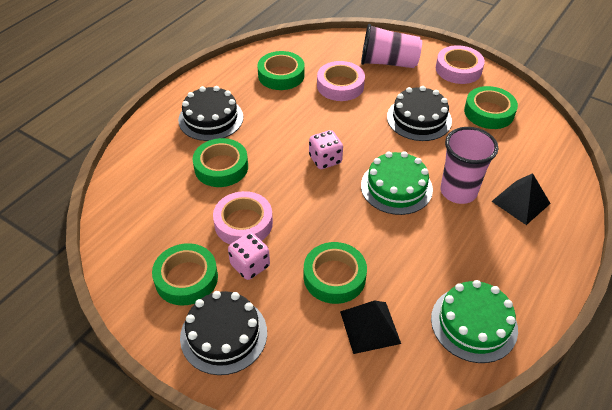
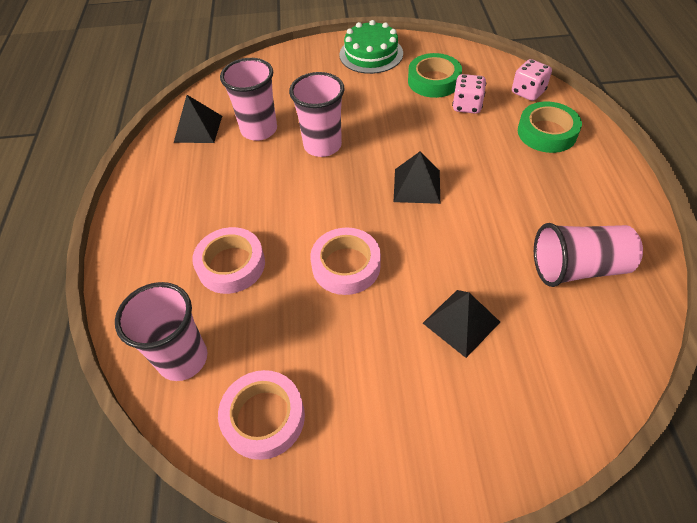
black cake: 3 -> 0
black pyramid: 2 -> 3
green cake: 2 -> 1
green tape: 5 -> 2
pink cup: 2 -> 4

